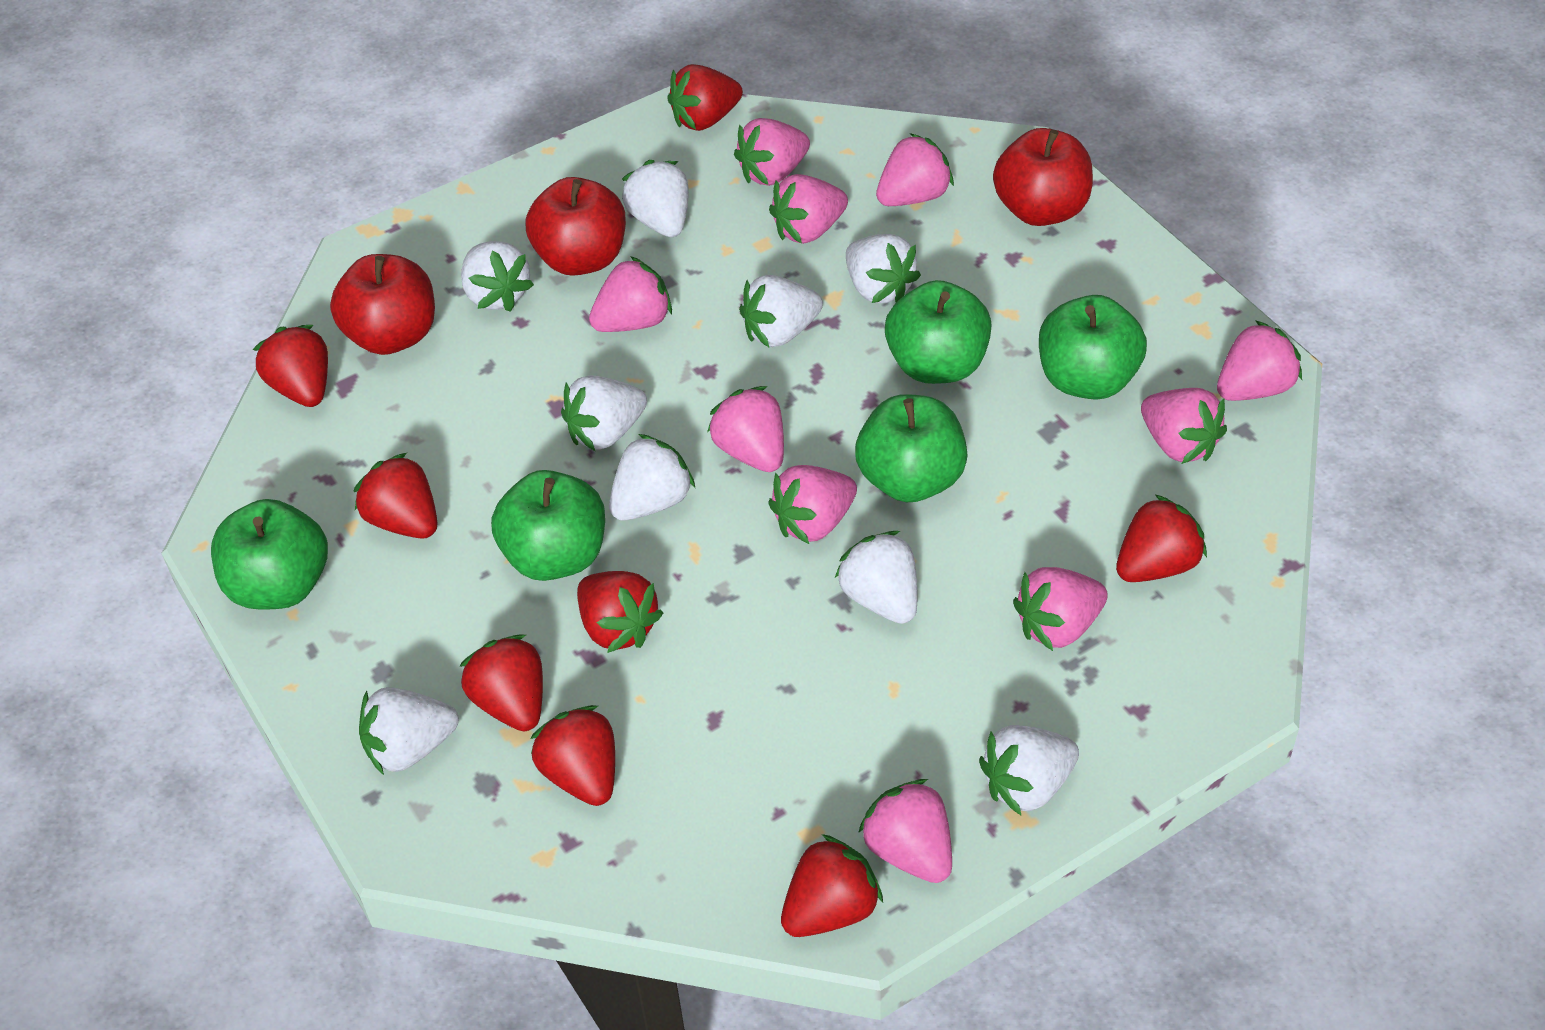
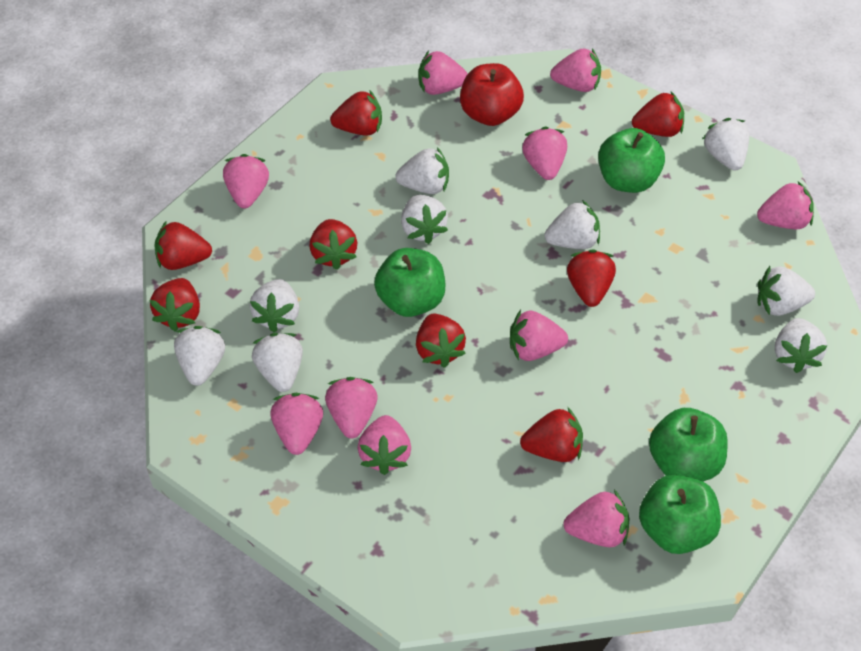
green apple: 5 -> 4
red apple: 3 -> 1

